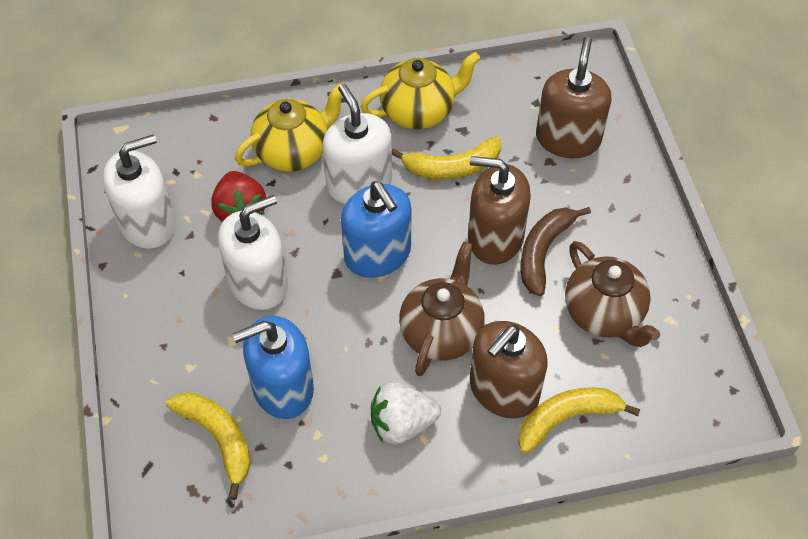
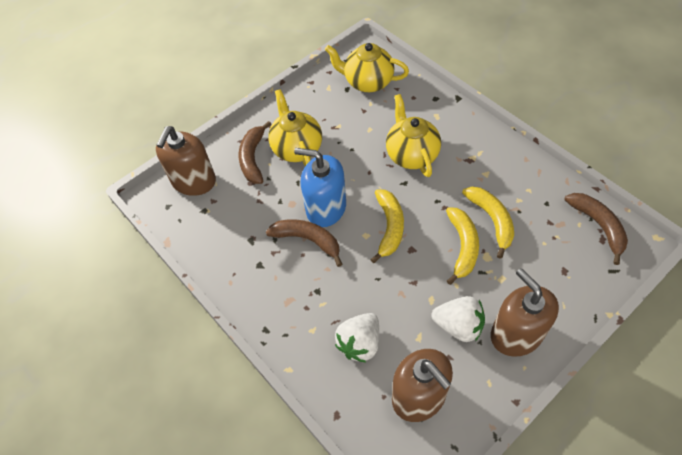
blue soap dispenser: 2 -> 1
brown banana: 1 -> 3
brown teapot: 2 -> 0
red strawberry: 1 -> 0
white soap dispenser: 3 -> 0
white strawberry: 1 -> 2
yellow teapot: 2 -> 3

